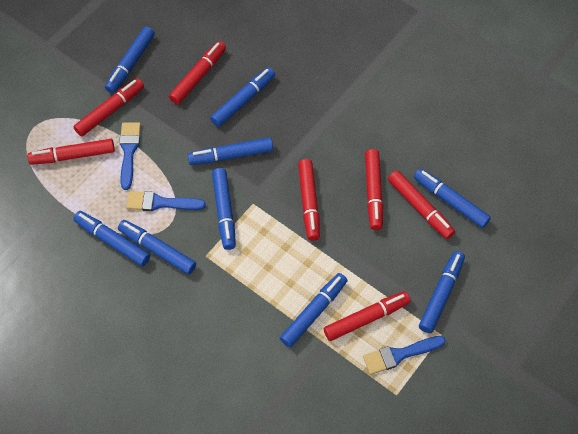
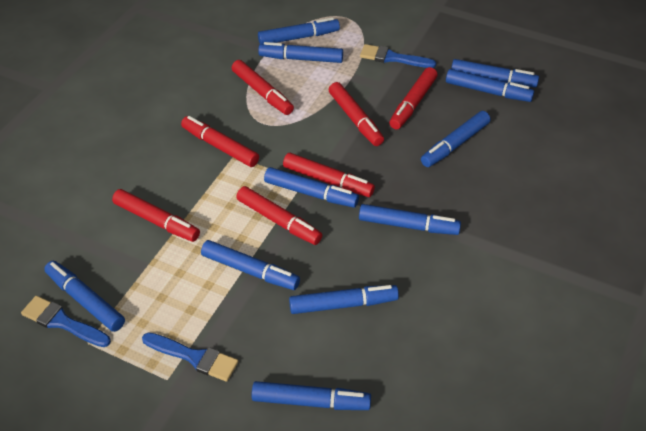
blue marker: 9 -> 11

